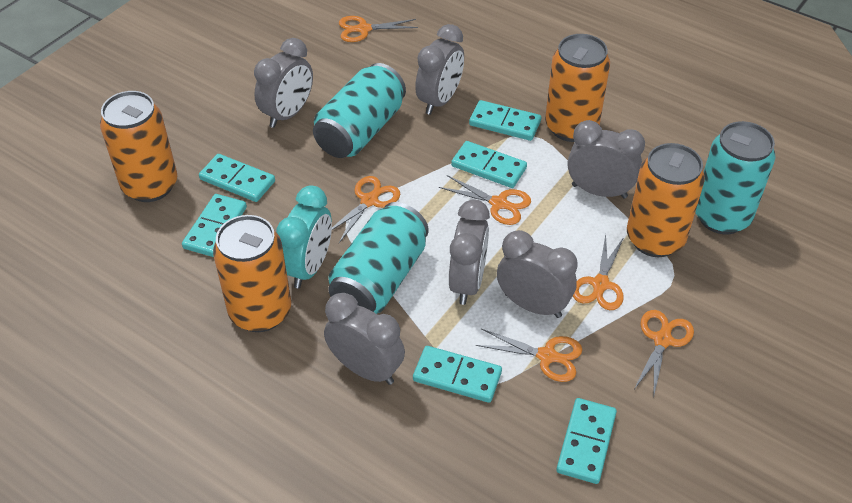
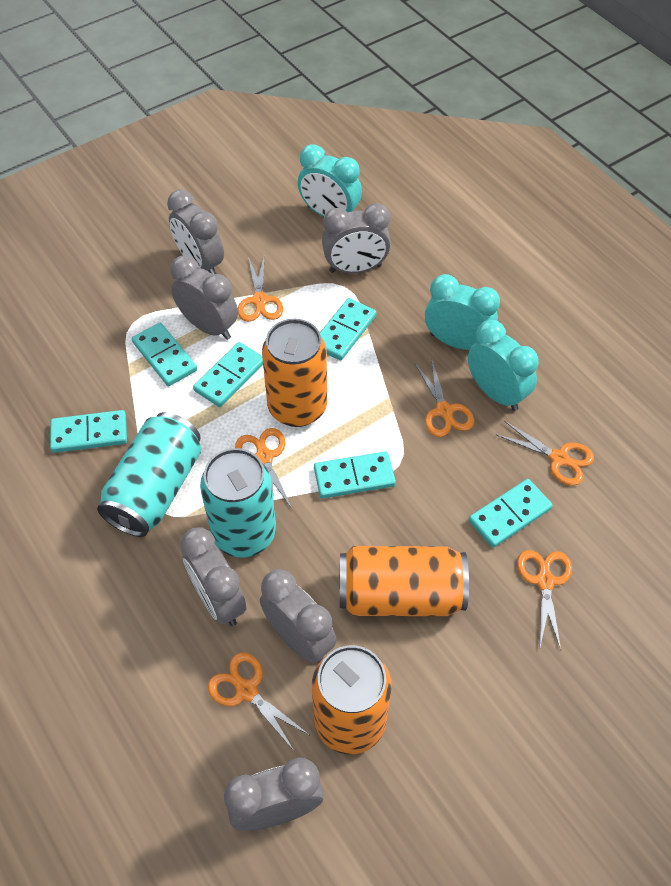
orange can: 4 -> 3
turquoise can: 3 -> 2
turquoise clock: 1 -> 3

